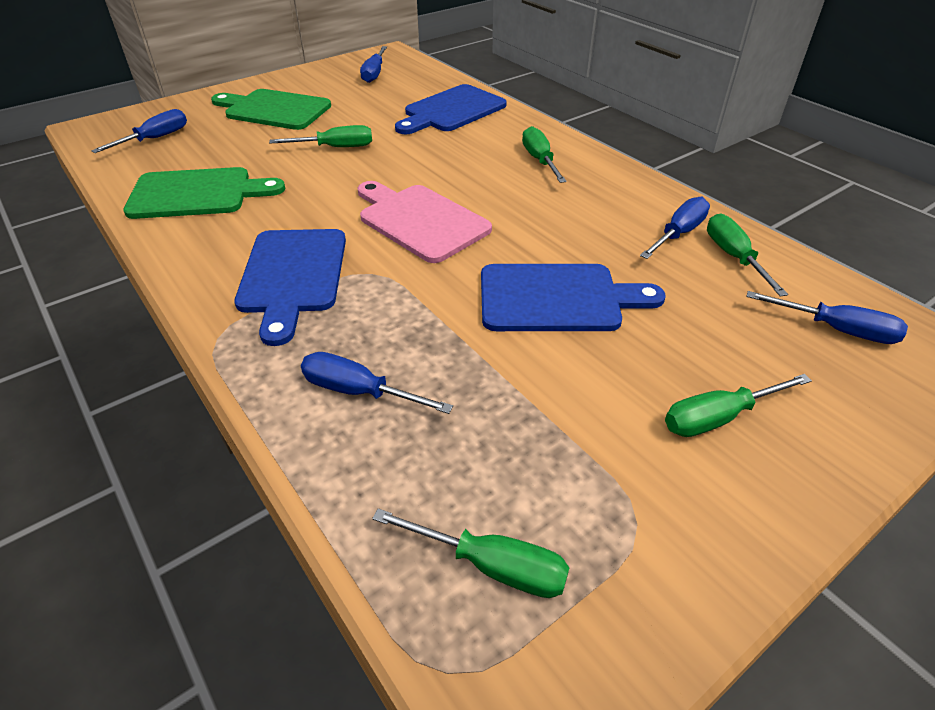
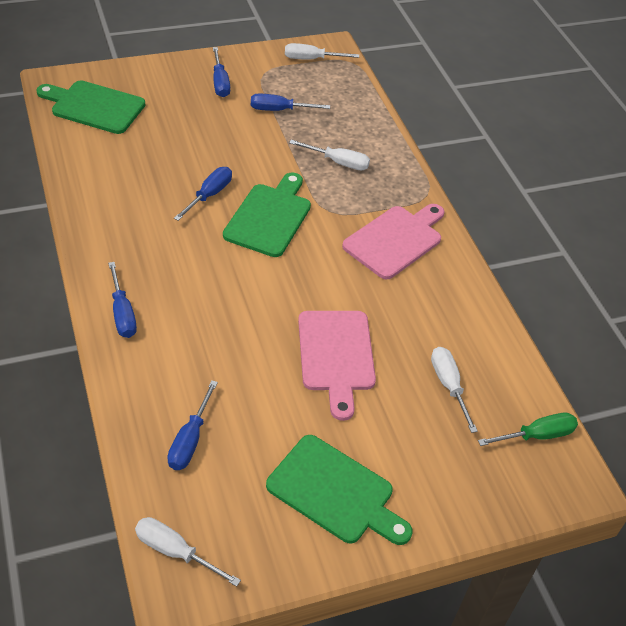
blue cutting board: 3 -> 0
green cutting board: 2 -> 3
green screwdriver: 5 -> 1
pink cutting board: 1 -> 2
white screwdriver: 0 -> 4

